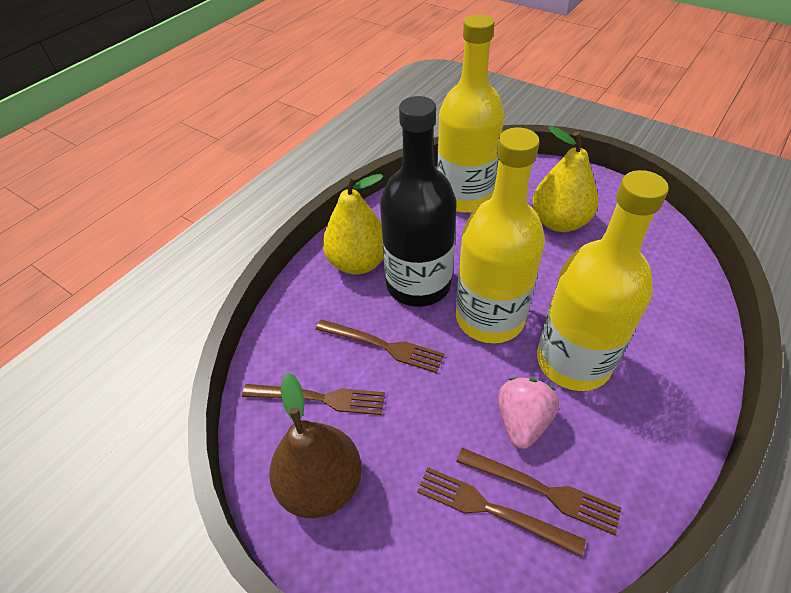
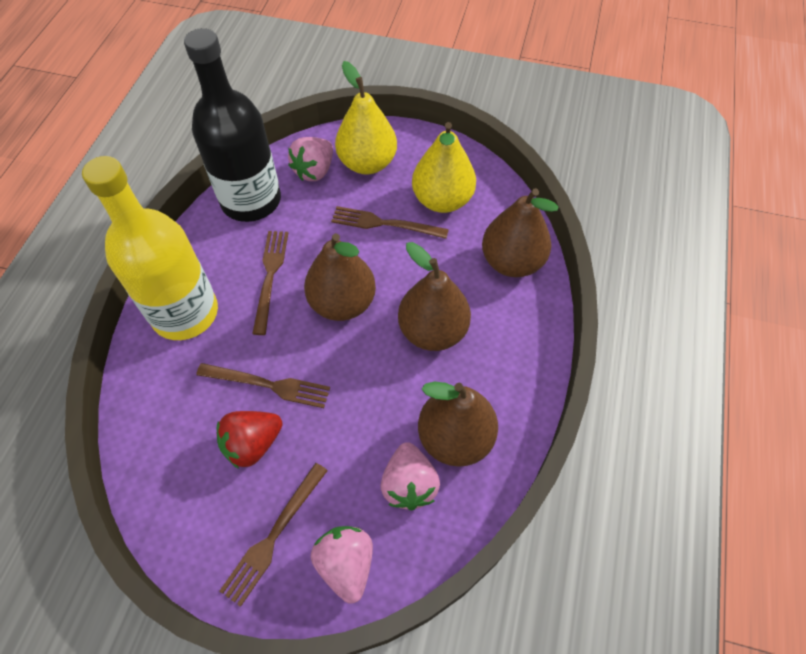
brown pear: 1 -> 4
pink strawberry: 1 -> 3
red strawberry: 0 -> 1
yellow bottle: 3 -> 1

